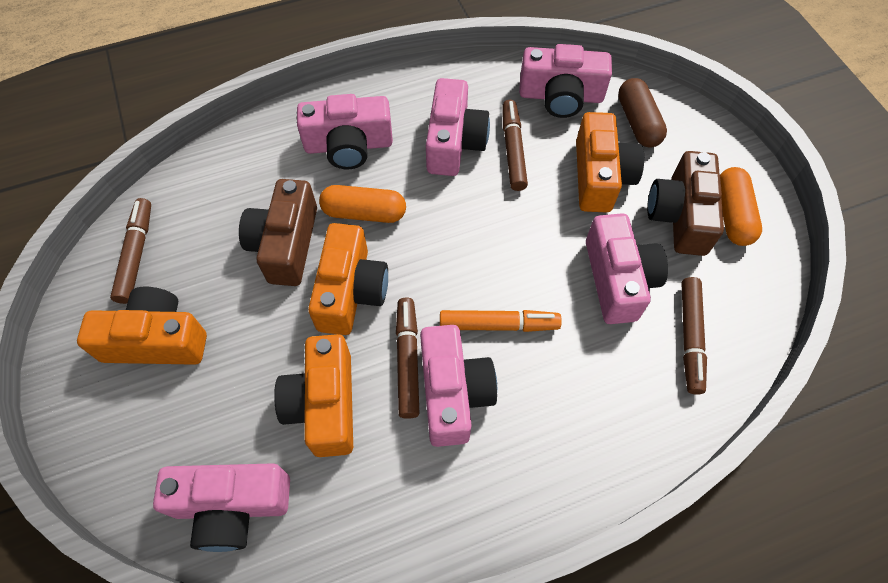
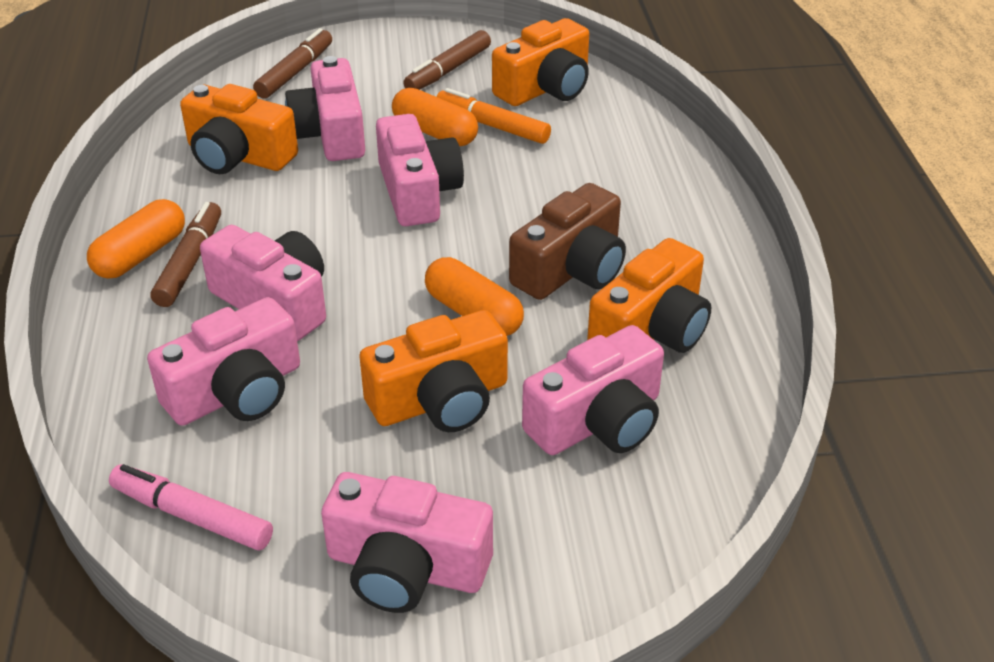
brown camera: 2 -> 1
brown capsule: 1 -> 0
brown marker: 4 -> 3
orange capsule: 2 -> 3
pink marker: 0 -> 1

